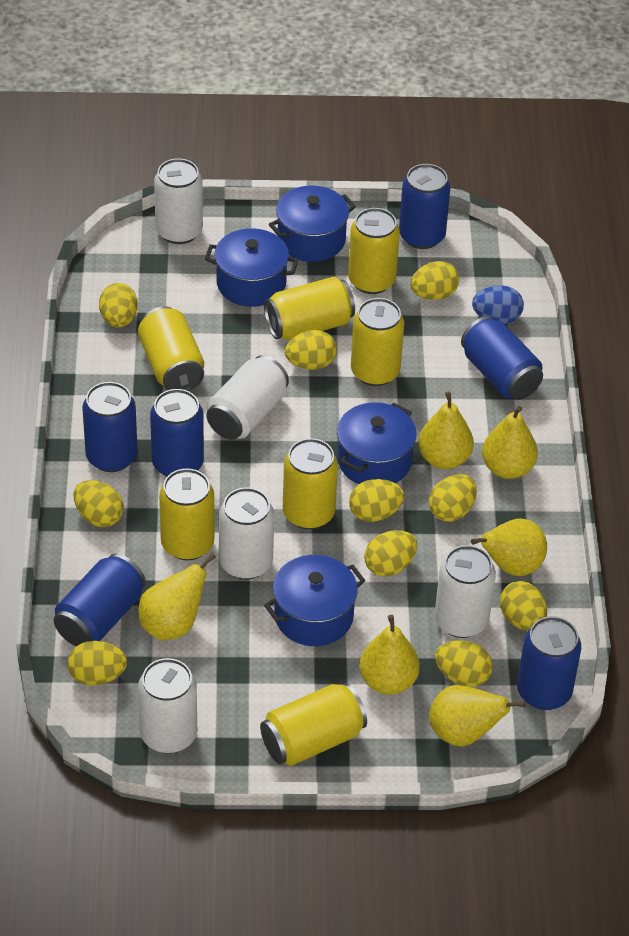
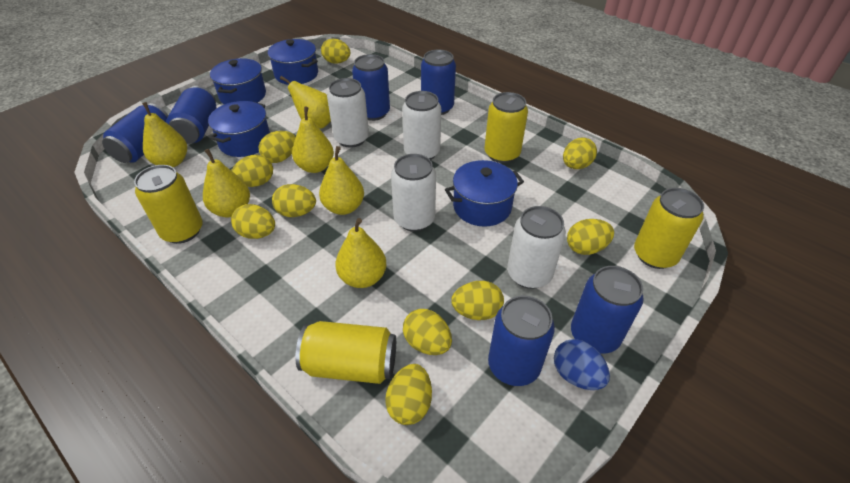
white can: 5 -> 4
yellow can: 7 -> 4

